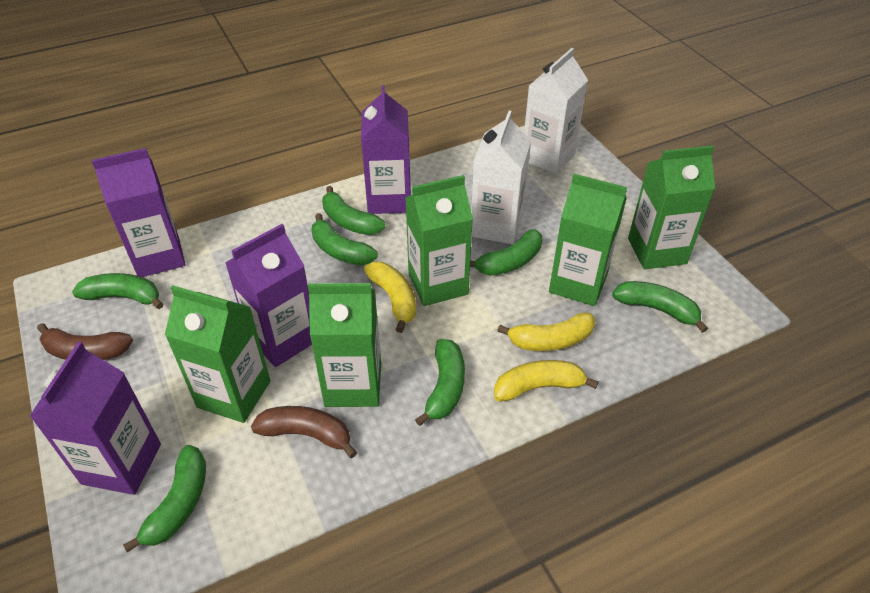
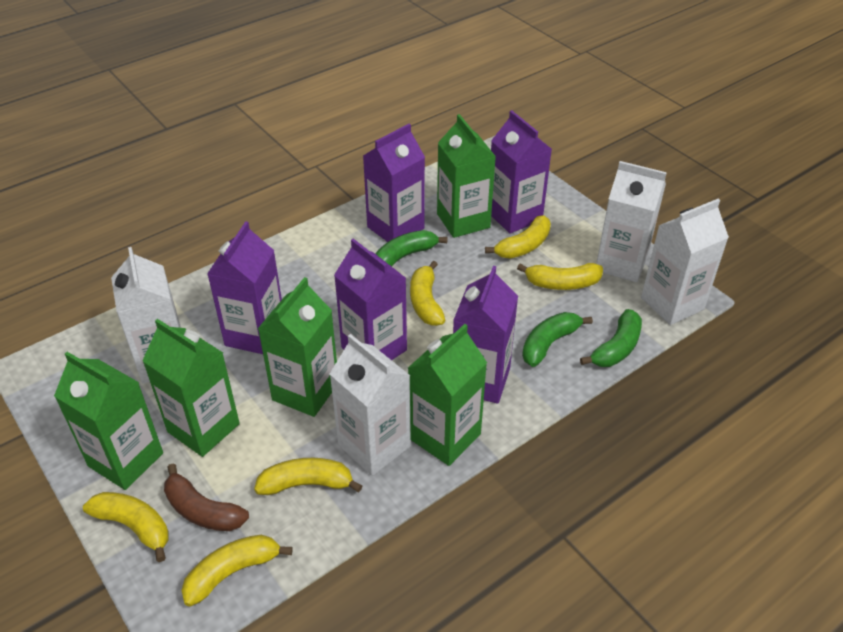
brown banana: 2 -> 1
green banana: 7 -> 3
purple carton: 4 -> 5
white carton: 2 -> 4
yellow banana: 3 -> 6

